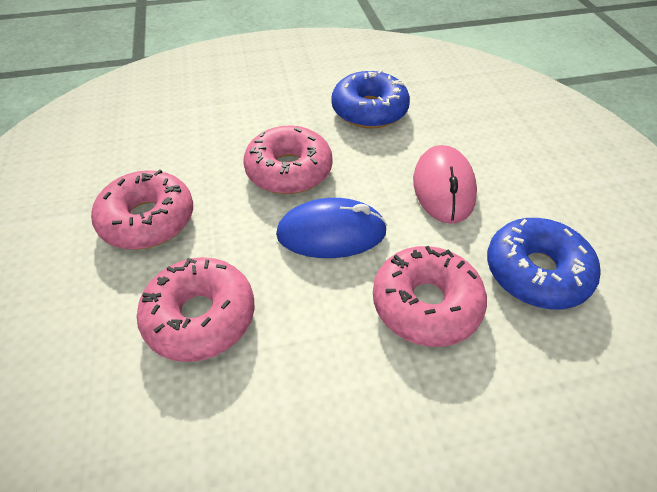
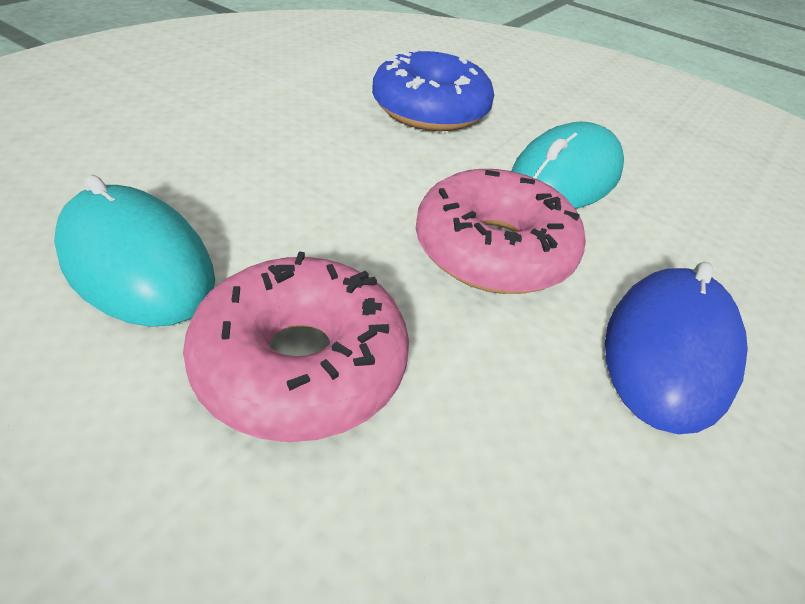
blue donut: 2 -> 1
pink donut: 4 -> 2
pink mouse: 1 -> 0
turquoise mouse: 0 -> 2

